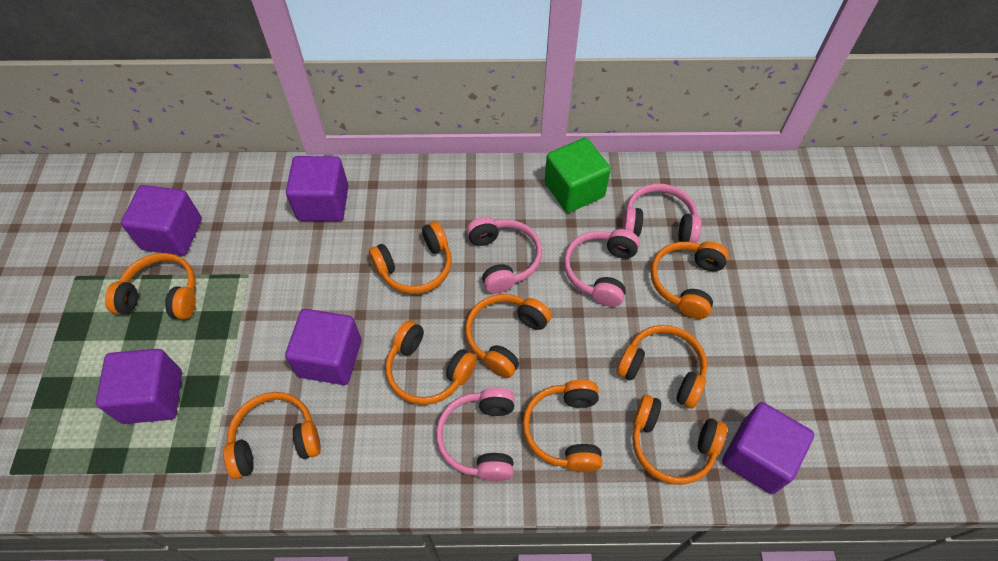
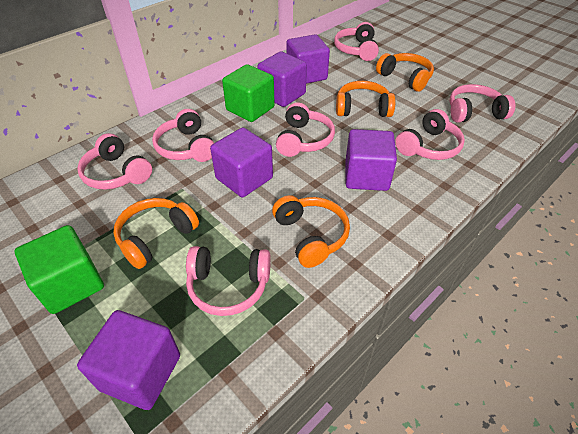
green cube: 1 -> 2
orange headphones: 9 -> 4
pink headphones: 4 -> 7

